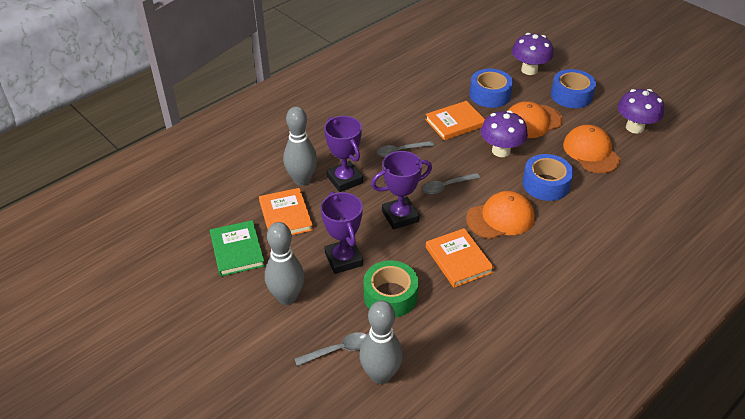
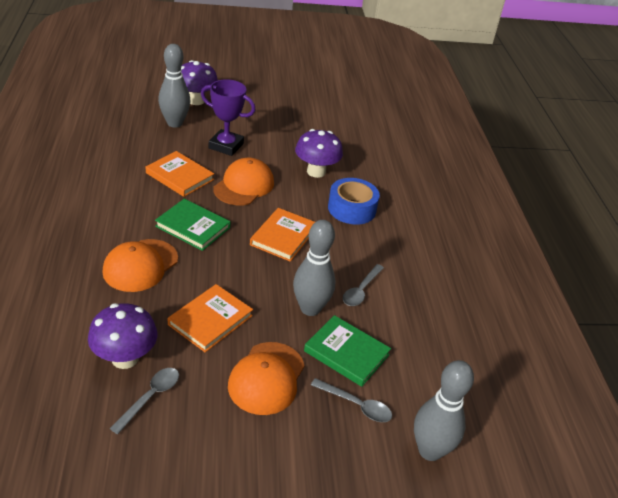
blue tape: 3 -> 1
green book: 1 -> 2
green tape: 1 -> 0
purple trophy: 3 -> 1

